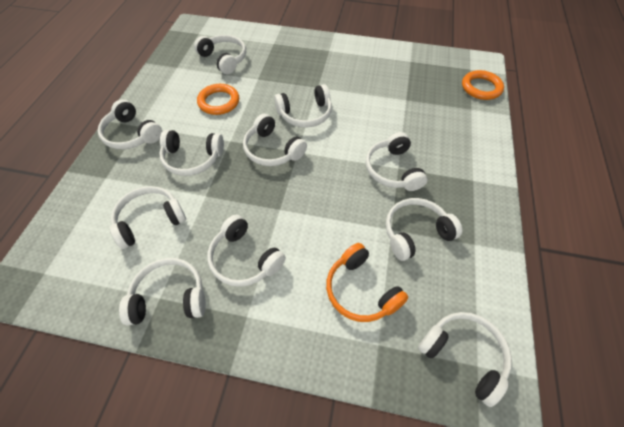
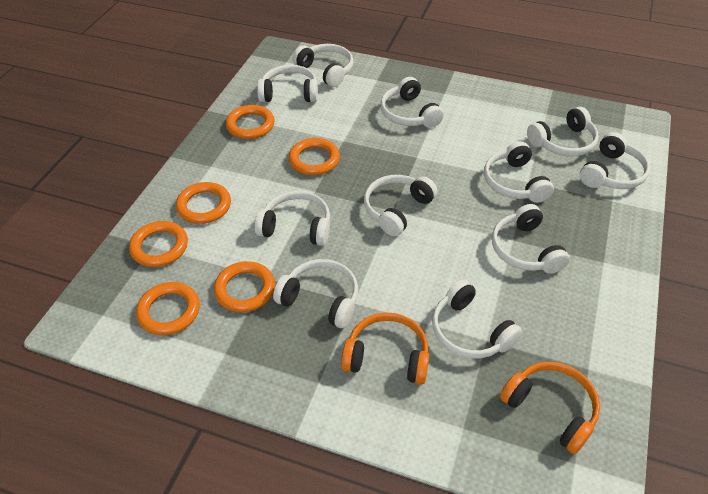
orange headphones: 1 -> 2
orange ring: 2 -> 6

